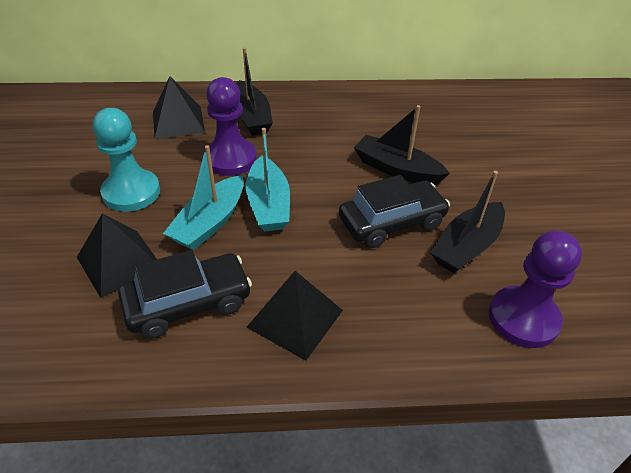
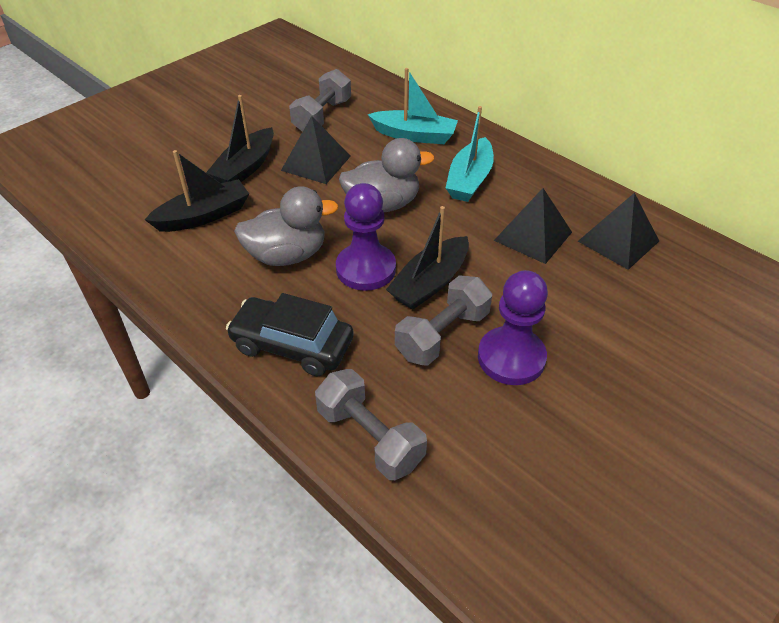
black car: 2 -> 1
grey duck: 0 -> 2
grey dumbbell: 0 -> 3
turquoise pawn: 1 -> 0

